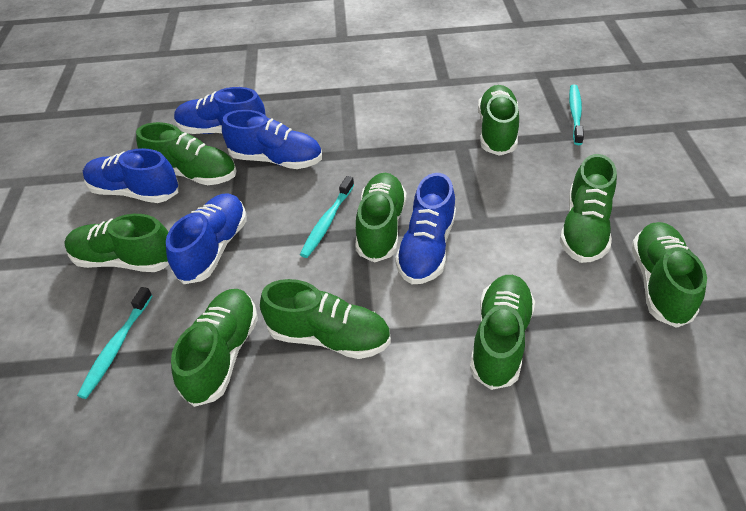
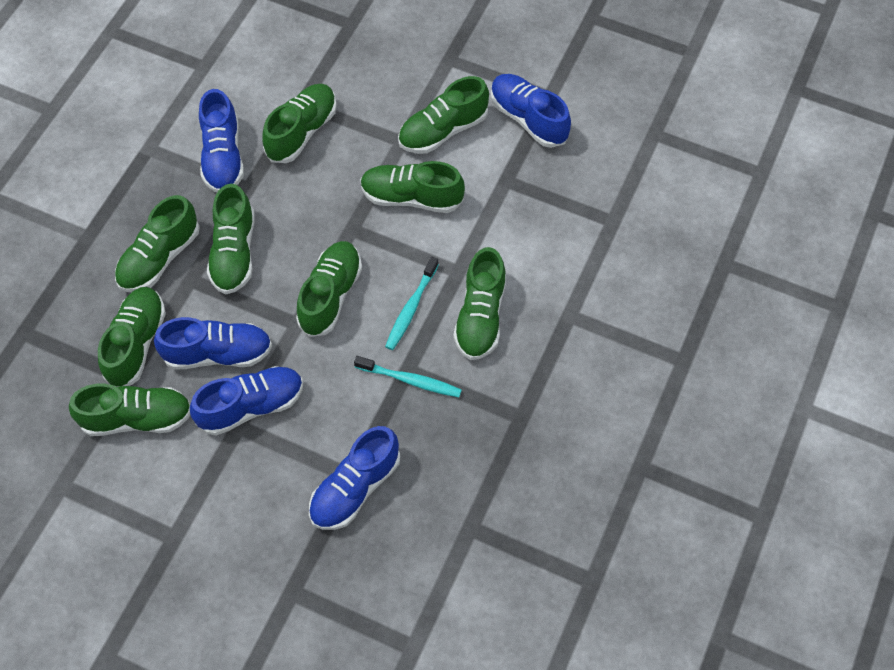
turquoise toothbrush: 3 -> 2

